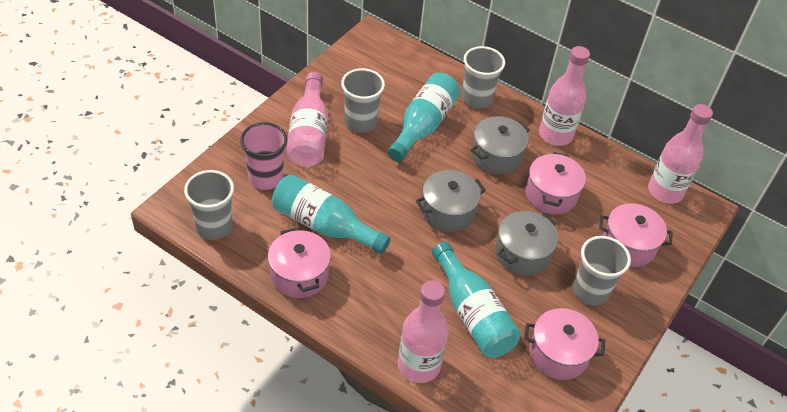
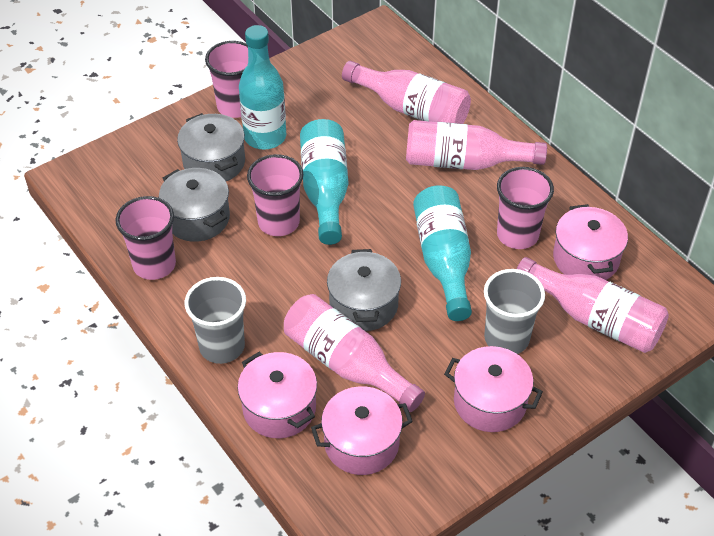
grey cup: 4 -> 2
pink cup: 1 -> 4

